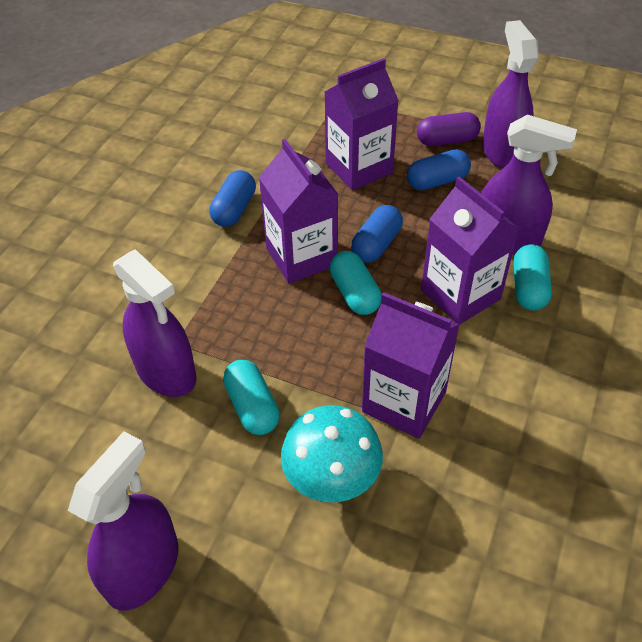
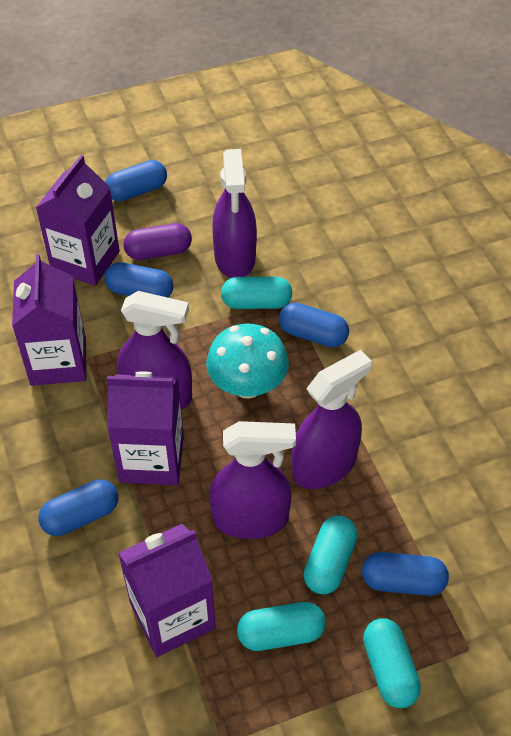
blue capsule: 3 -> 5
turquoise capsule: 3 -> 4

